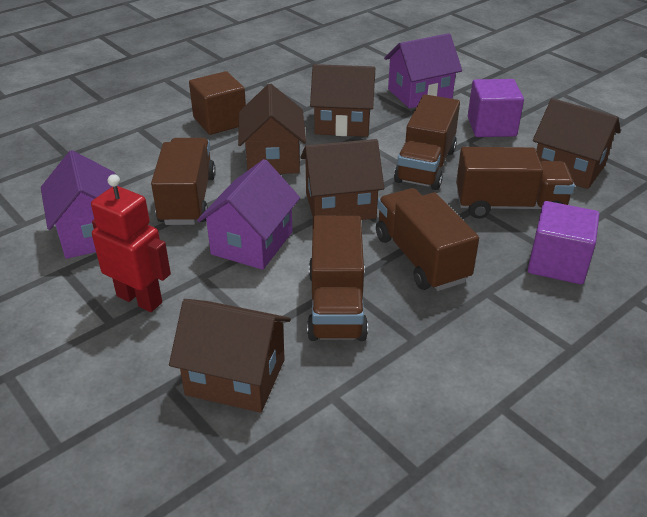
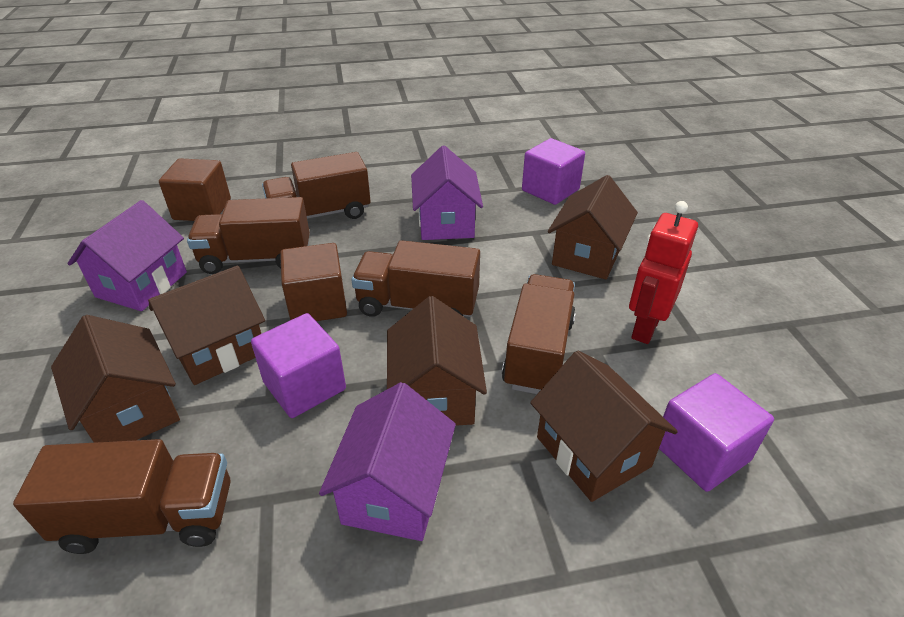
brown cube: 1 -> 2
purple cube: 2 -> 3

